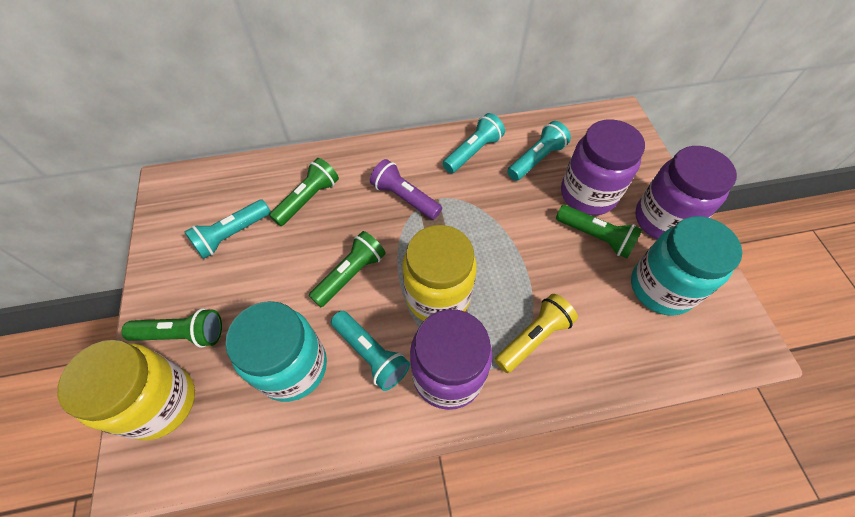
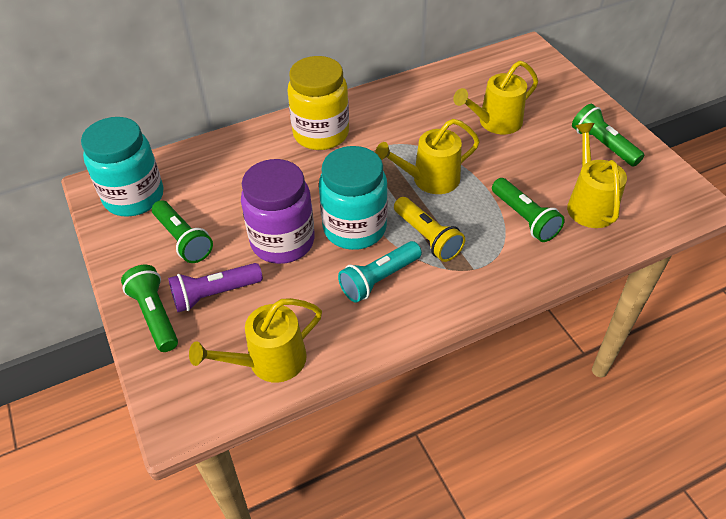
purple jar: 3 -> 1
turquoise flashlight: 4 -> 1
yellow jar: 2 -> 1
yellow watering can: 0 -> 4

